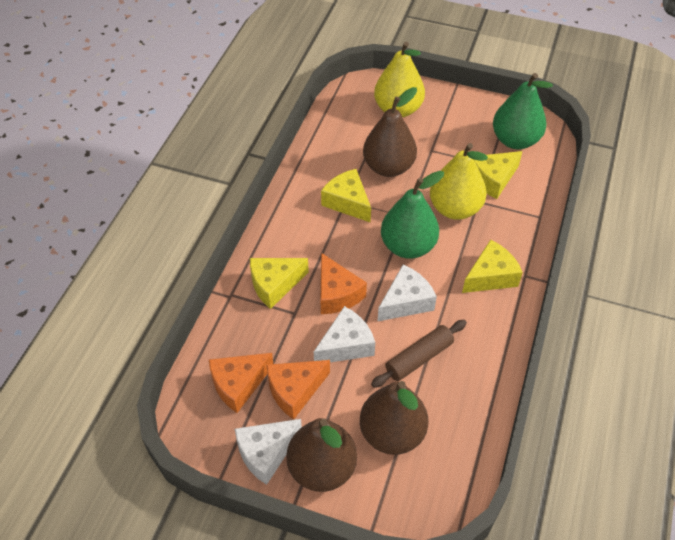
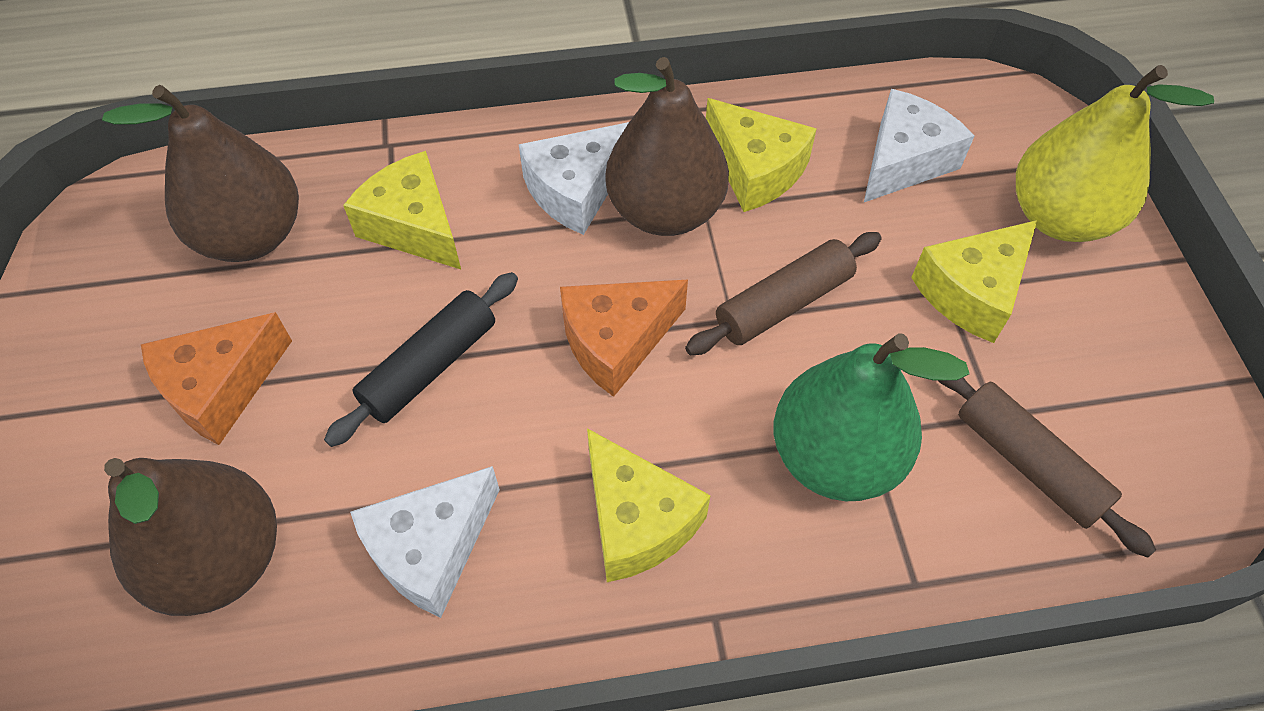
black rolling pin: 0 -> 1
brown rolling pin: 1 -> 2
green pear: 2 -> 1
orange cheese: 3 -> 2
yellow pear: 2 -> 1

